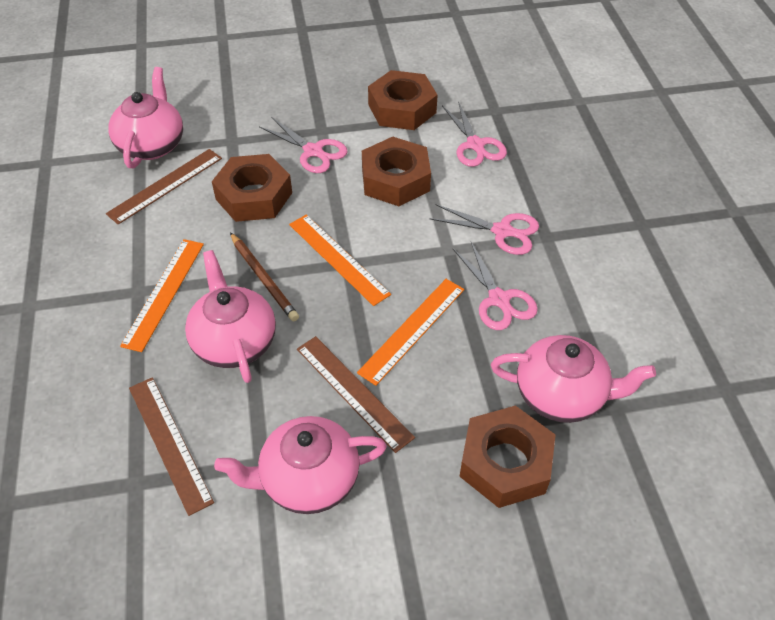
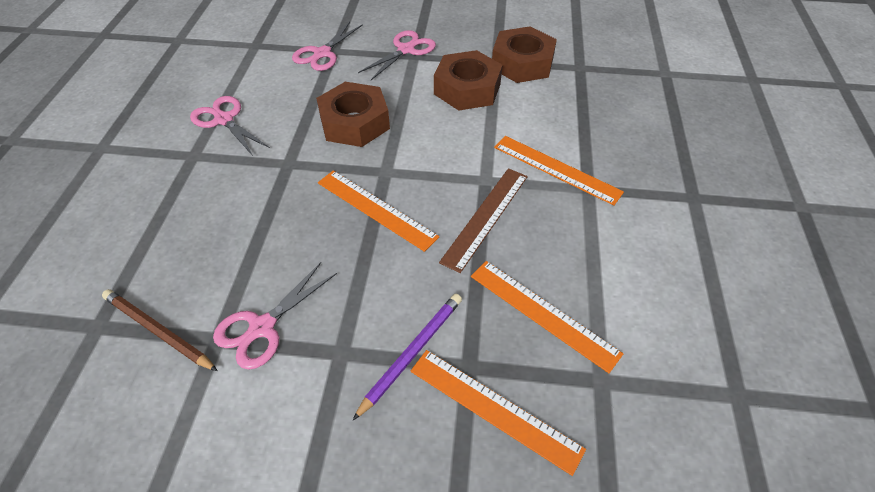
brown nut: 4 -> 3
brown ruler: 3 -> 1
orange ruler: 3 -> 4
pink teapot: 4 -> 0
purple pencil: 0 -> 1

